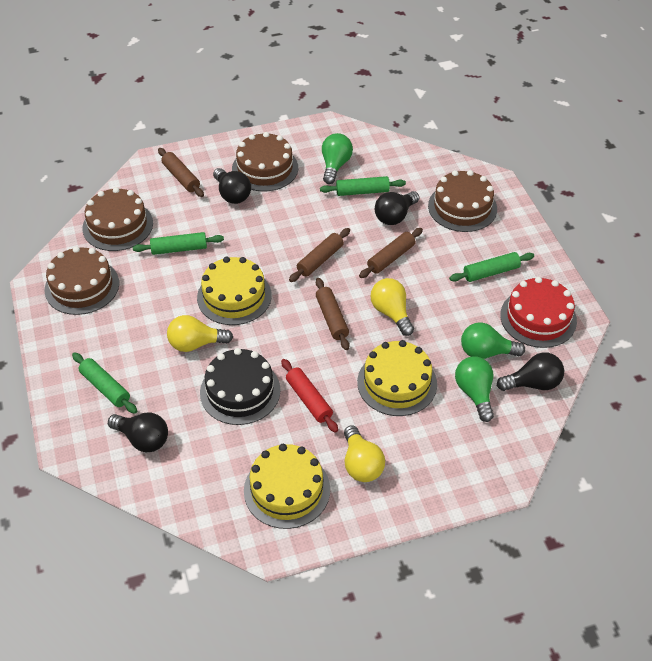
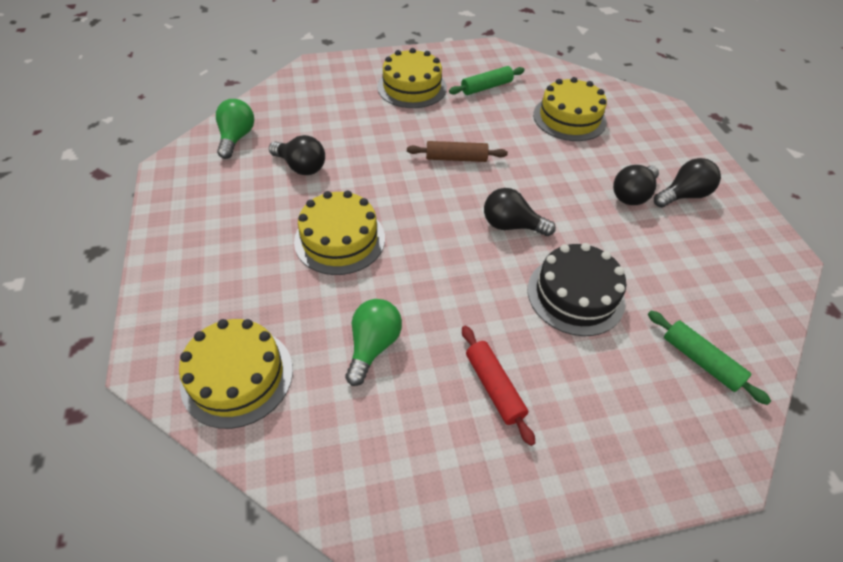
brown cake: 4 -> 0
brown rolling pin: 4 -> 1
green light bulb: 3 -> 2
green rolling pin: 4 -> 2
red cake: 1 -> 0
yellow cake: 3 -> 4
yellow light bulb: 3 -> 0

